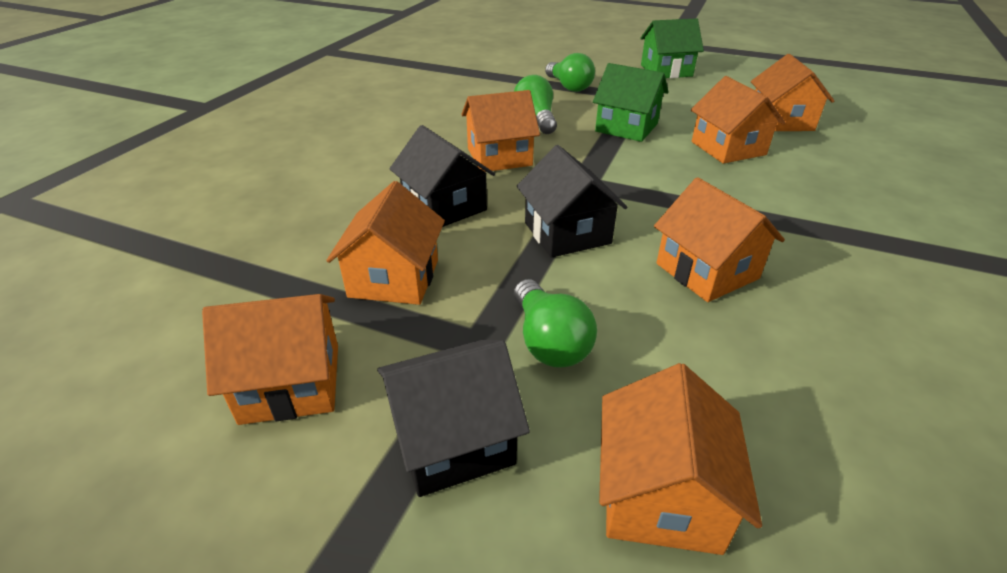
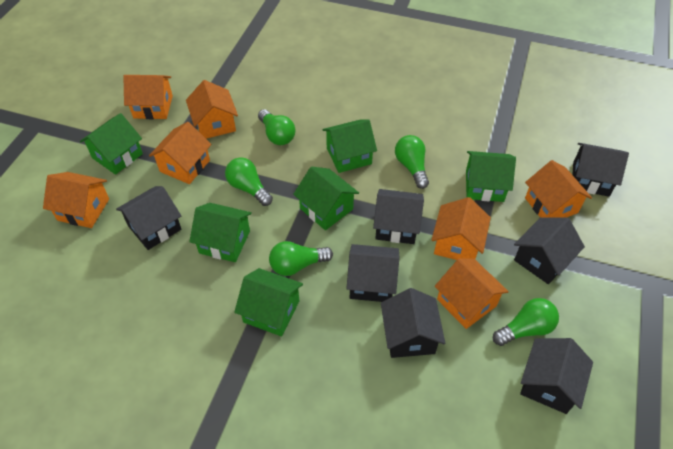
black house: 3 -> 7
green house: 2 -> 6
green light bulb: 3 -> 5

